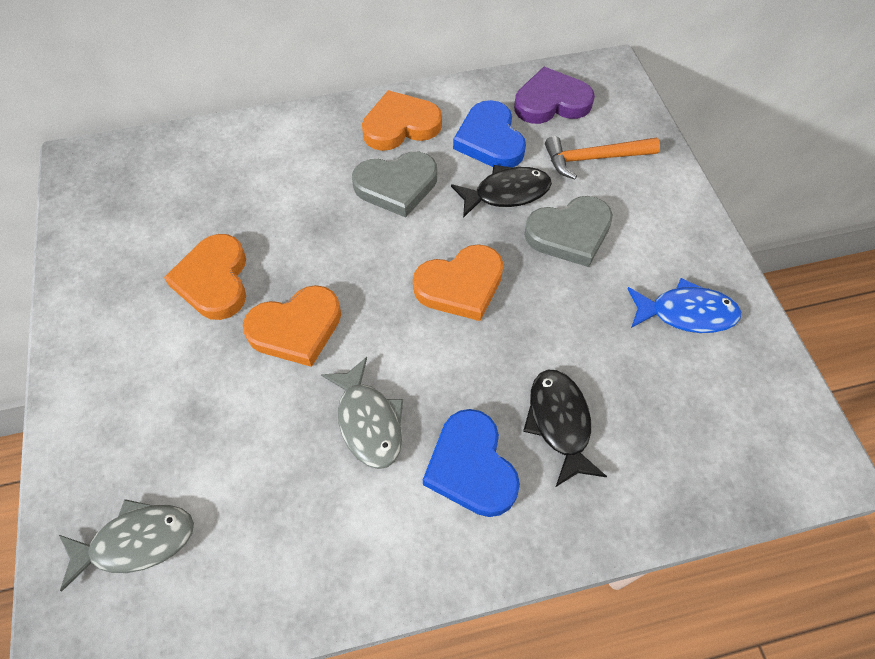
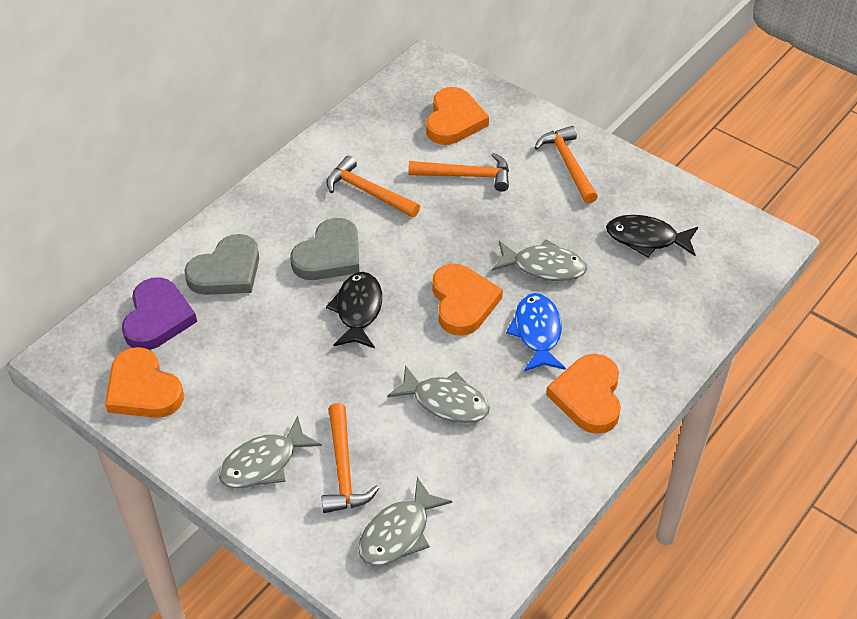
blue heart: 2 -> 0
grey fish: 2 -> 4
orange hammer: 1 -> 4

